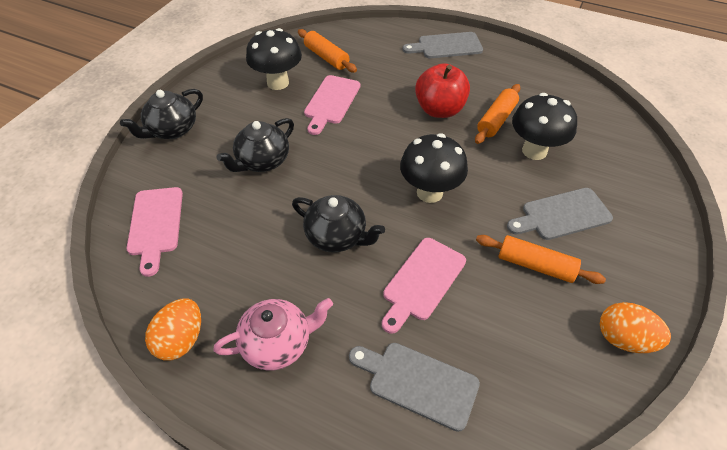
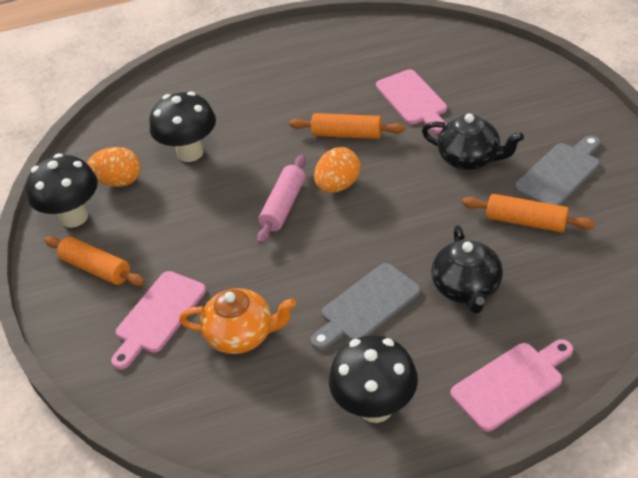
black teapot: 3 -> 2
grey cutting board: 3 -> 2
orange teapot: 0 -> 1
pink rolling pin: 0 -> 1
pink teapot: 1 -> 0
red apple: 1 -> 0

